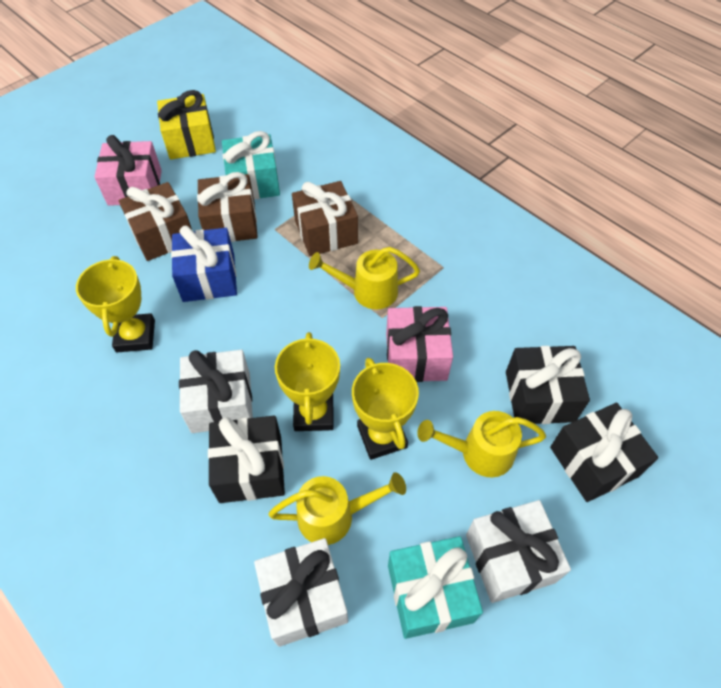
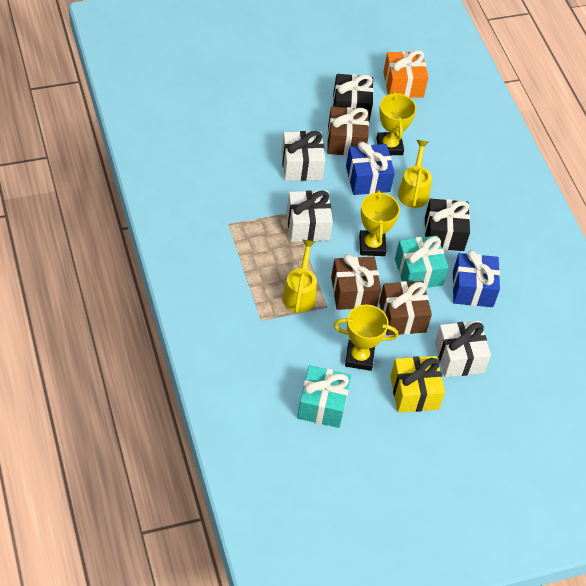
black gift: 3 -> 2
blue gift: 1 -> 2
orange gift: 0 -> 1
pink gift: 2 -> 0
yellow watering can: 3 -> 2

